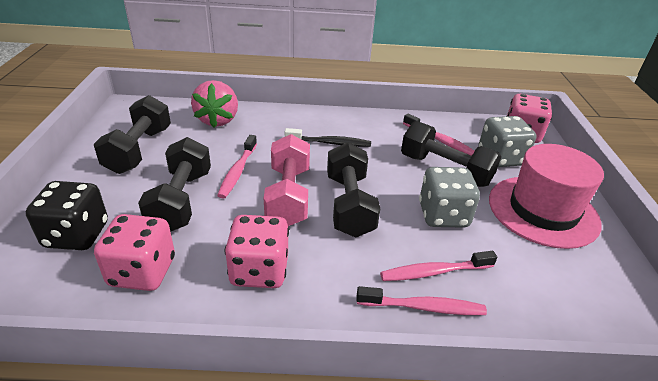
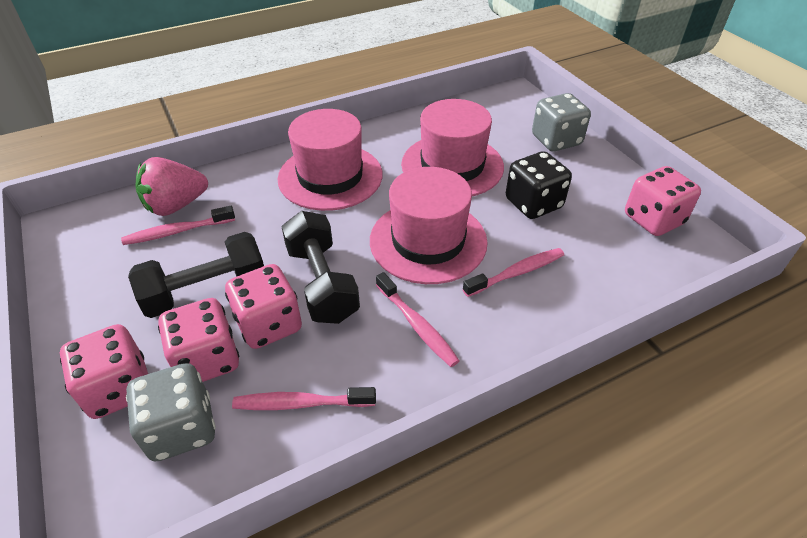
black dumbbell: 4 -> 2
black toothbrush: 1 -> 0
pink dice: 3 -> 4
pink dumbbell: 1 -> 0
pink hat: 1 -> 3

